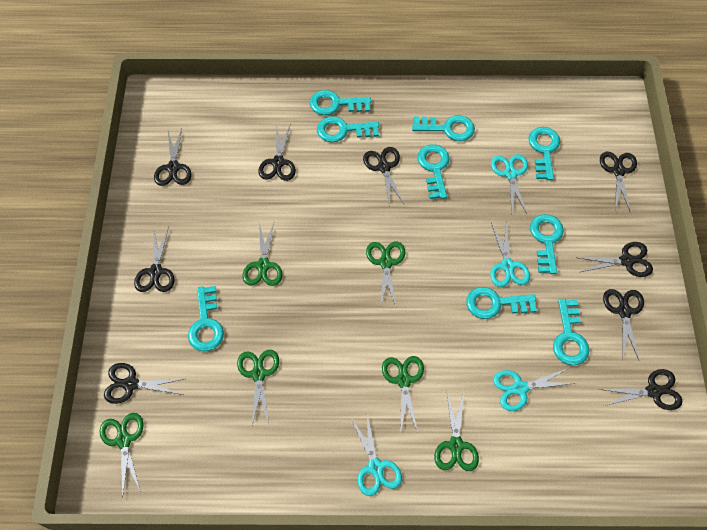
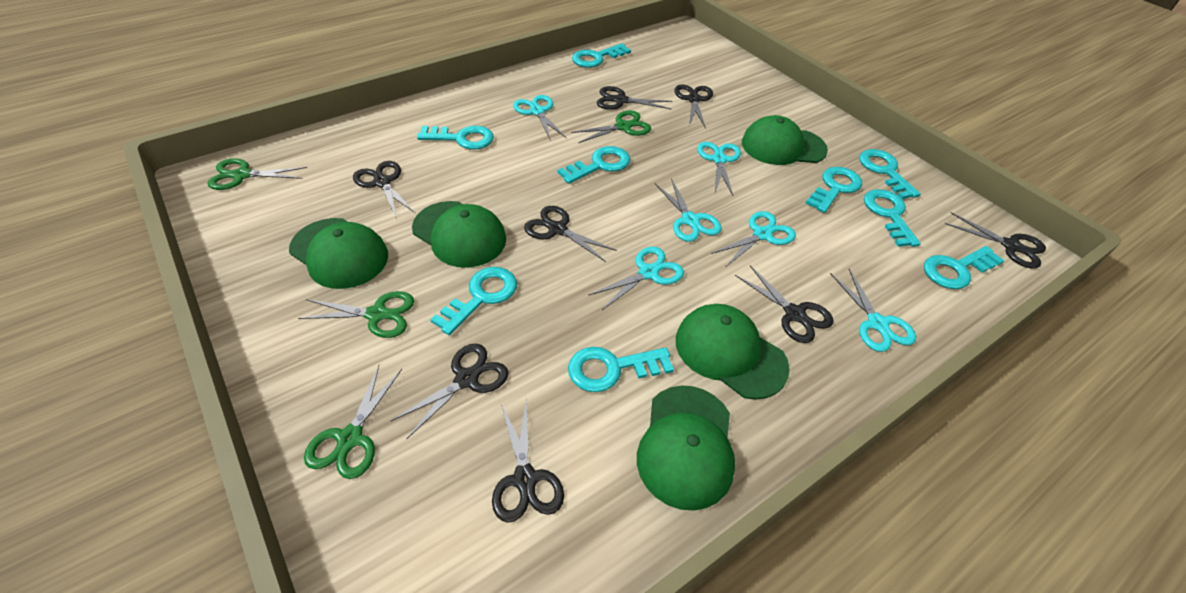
black scissors: 9 -> 8
green cap: 0 -> 5
green scissors: 6 -> 4
turquoise scissors: 4 -> 6

